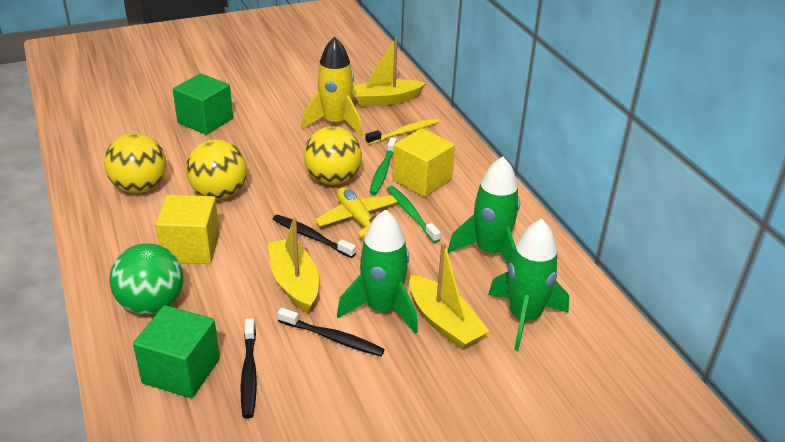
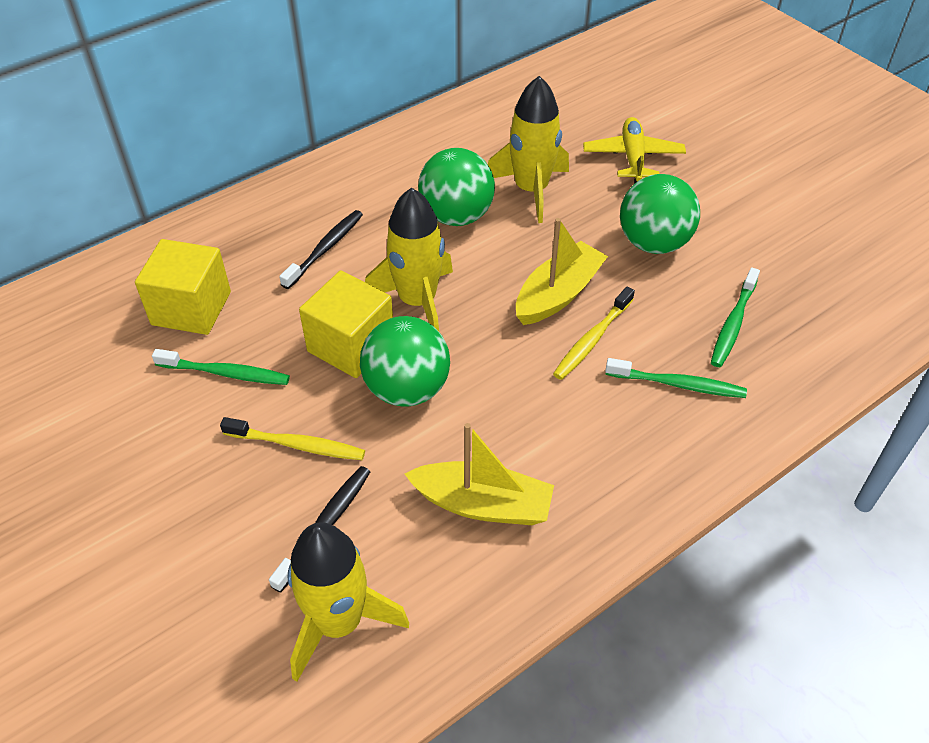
black toothbrush: 3 -> 2
green ball: 1 -> 3
green cube: 2 -> 0
green rocket: 3 -> 0
green toothbrush: 2 -> 3
yellow ball: 3 -> 0
yellow boat: 3 -> 2
yellow rocket: 1 -> 3
yellow toothbrush: 1 -> 2

